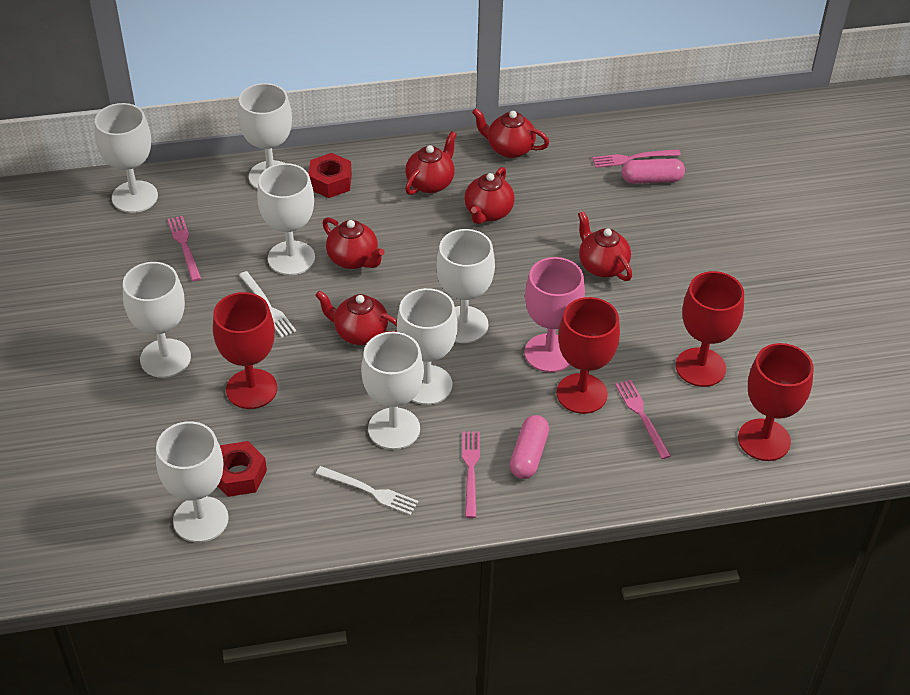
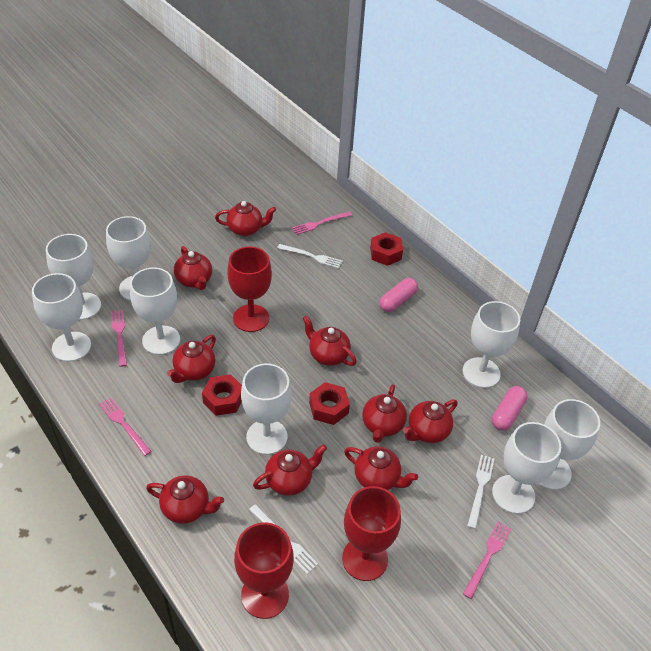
pink goblet: 1 -> 0
red goblet: 4 -> 3
red nut: 2 -> 3
red teapot: 6 -> 9
white fork: 2 -> 3

